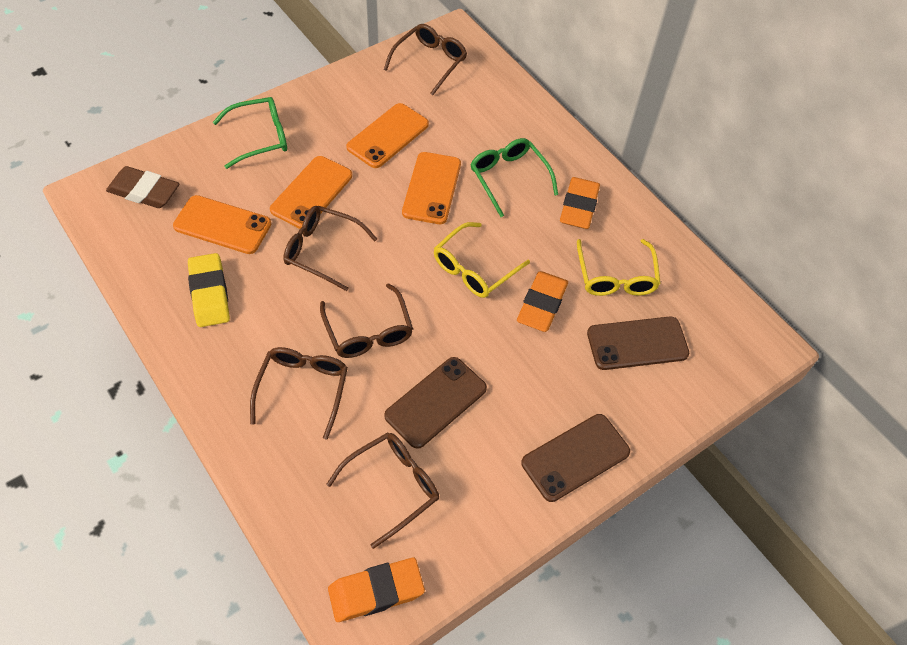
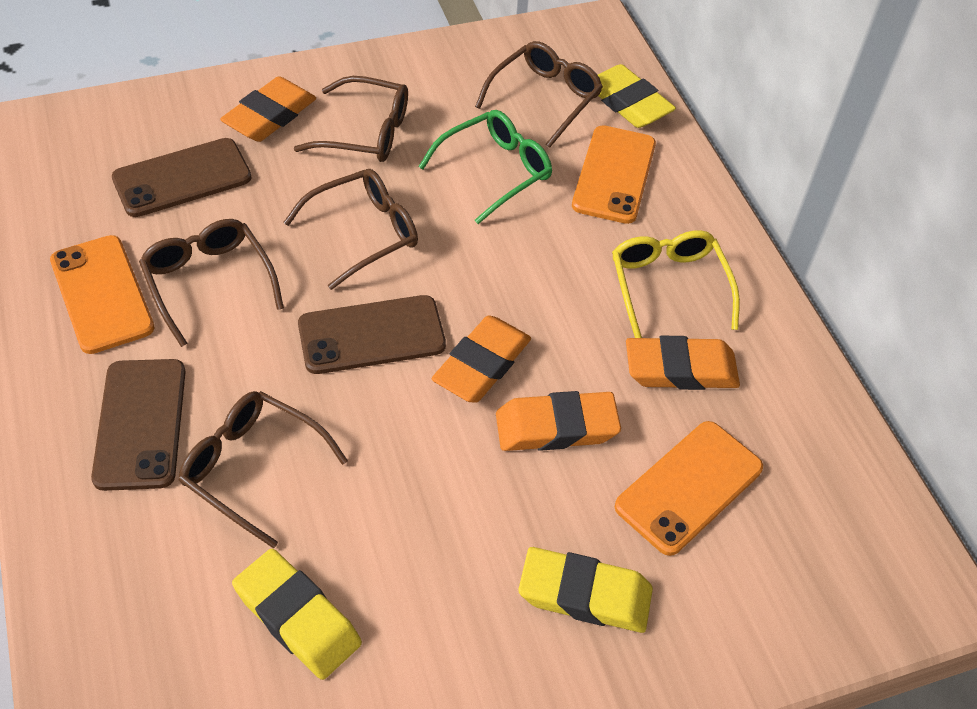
brown eraser: 1 -> 0
green glasses: 2 -> 1
orange eraser: 3 -> 4
orange phone: 4 -> 3
yellow eraser: 1 -> 3
yellow glasses: 2 -> 1

